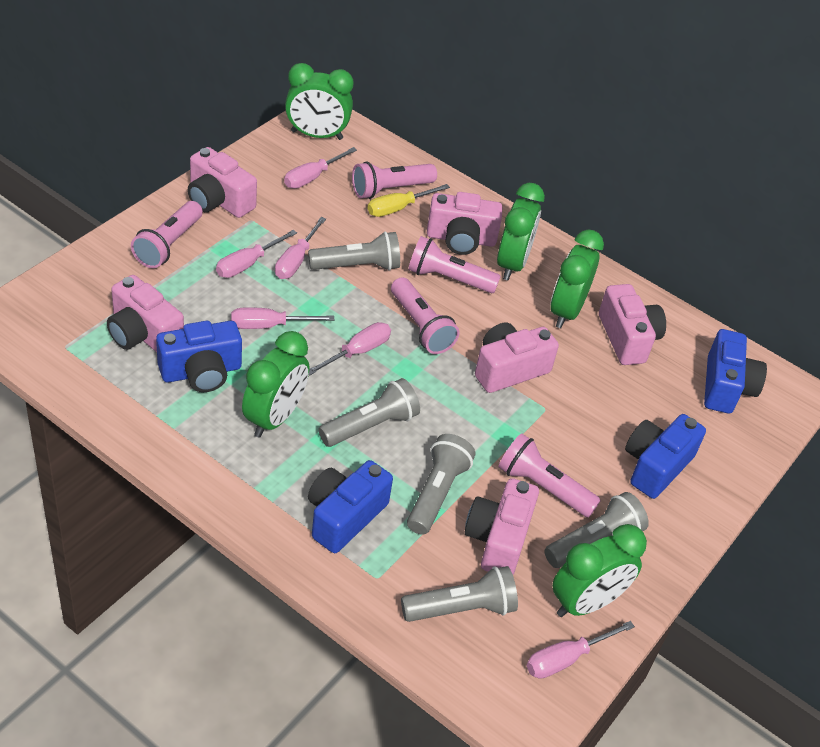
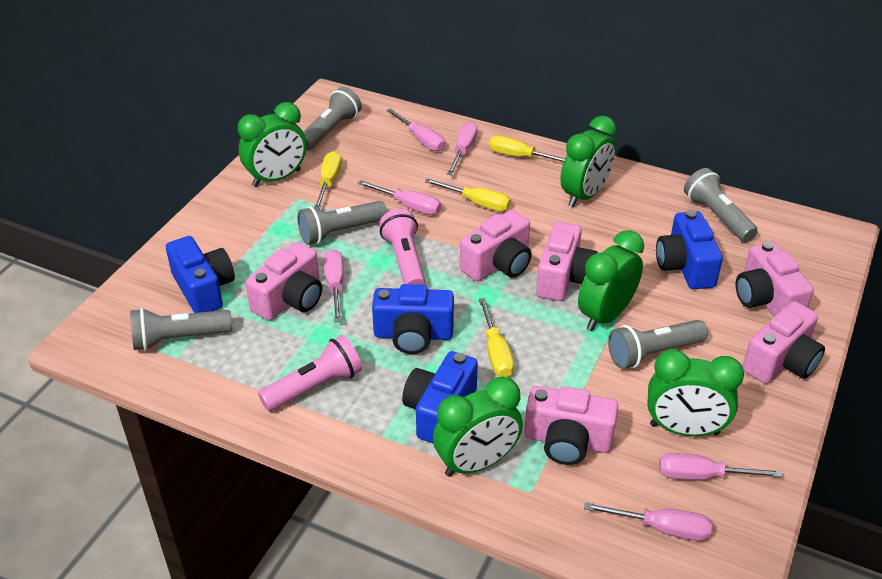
pink flashlight: 5 -> 2
yellow screwdriver: 1 -> 4

